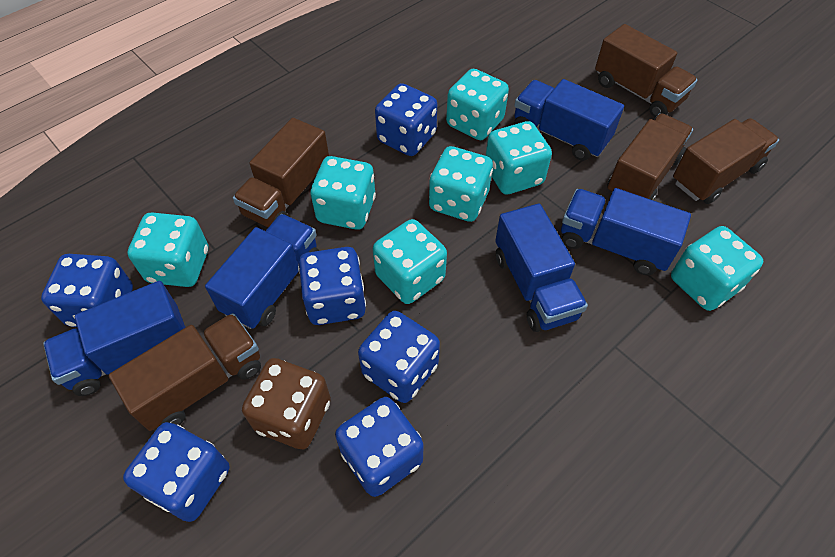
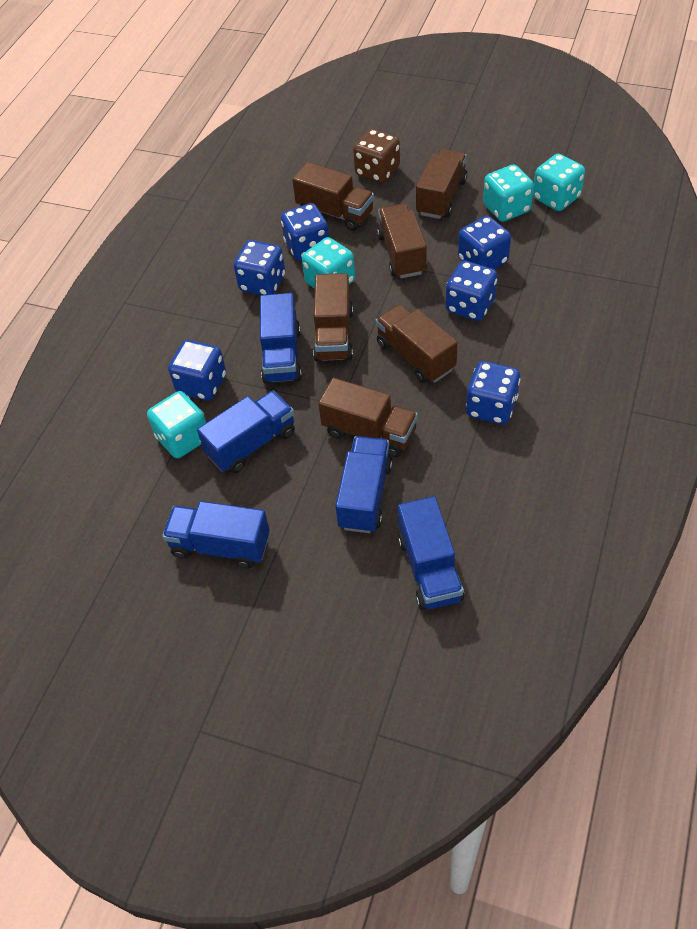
brown truck: 5 -> 6
turquoise dice: 7 -> 4

